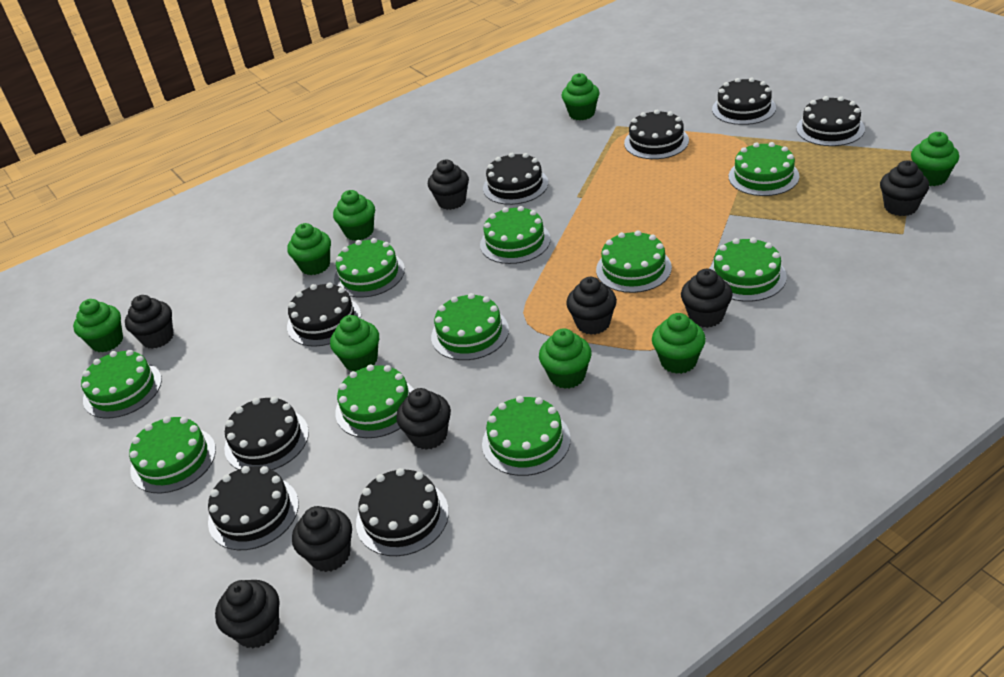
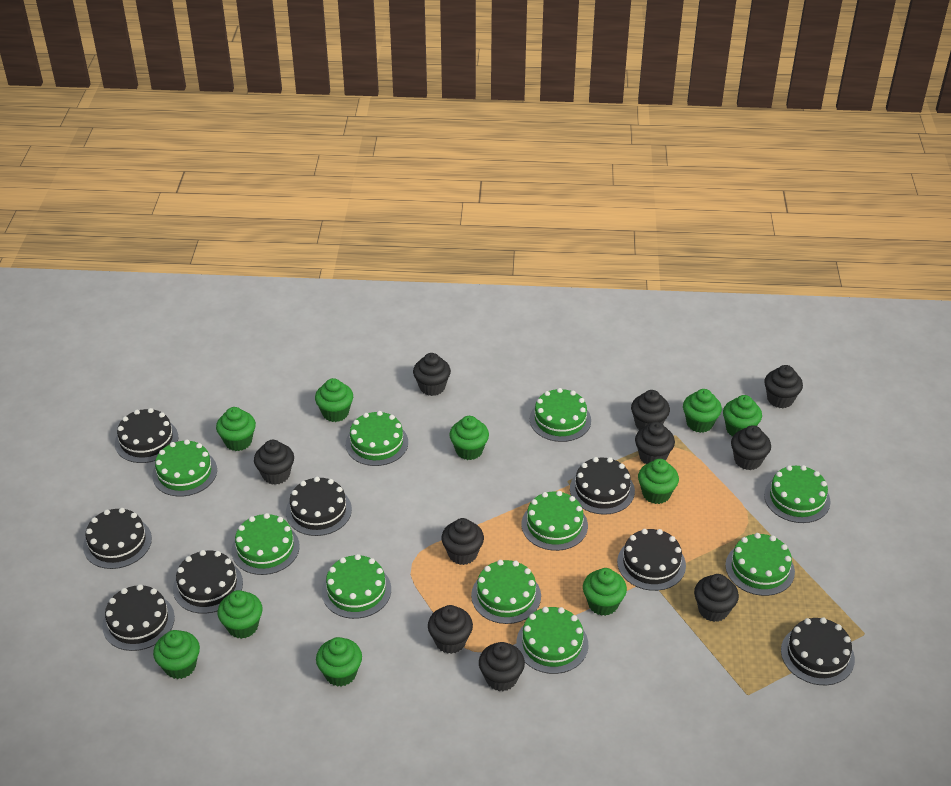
black cupcake: 8 -> 10
green cupcake: 8 -> 10

